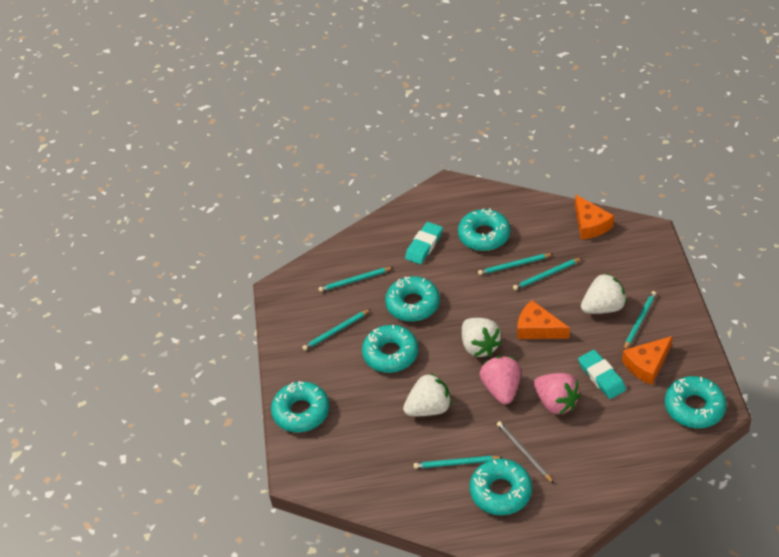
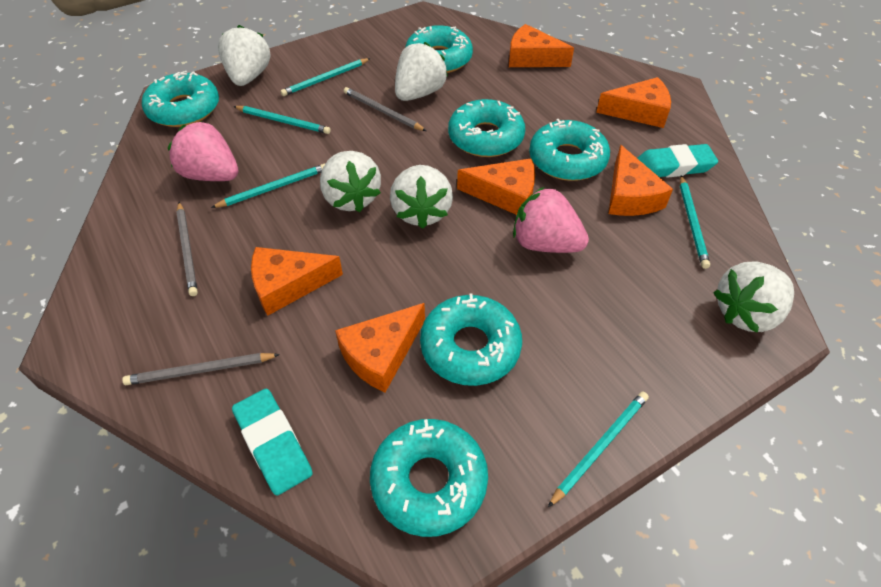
grey pencil: 1 -> 3
orange cheese: 3 -> 6
turquoise pencil: 6 -> 5
white strawberry: 3 -> 5

